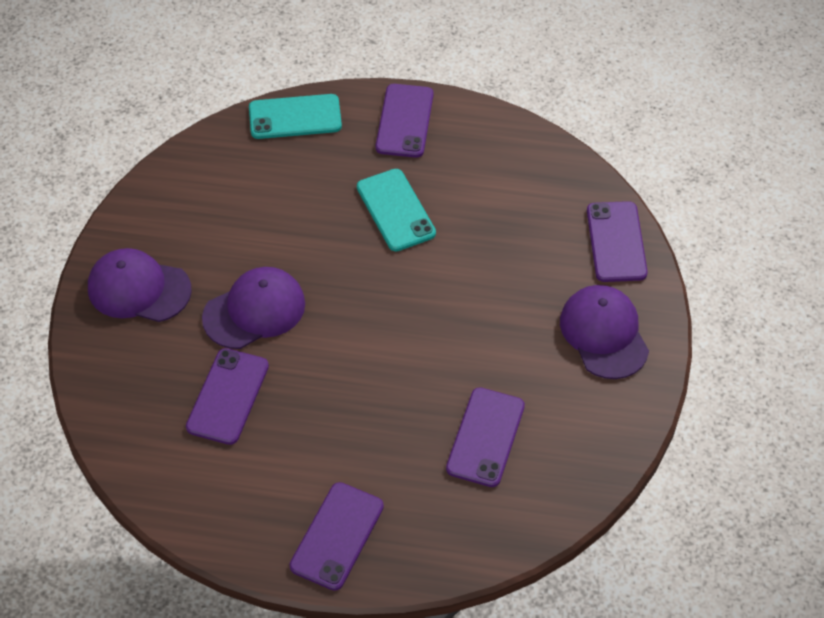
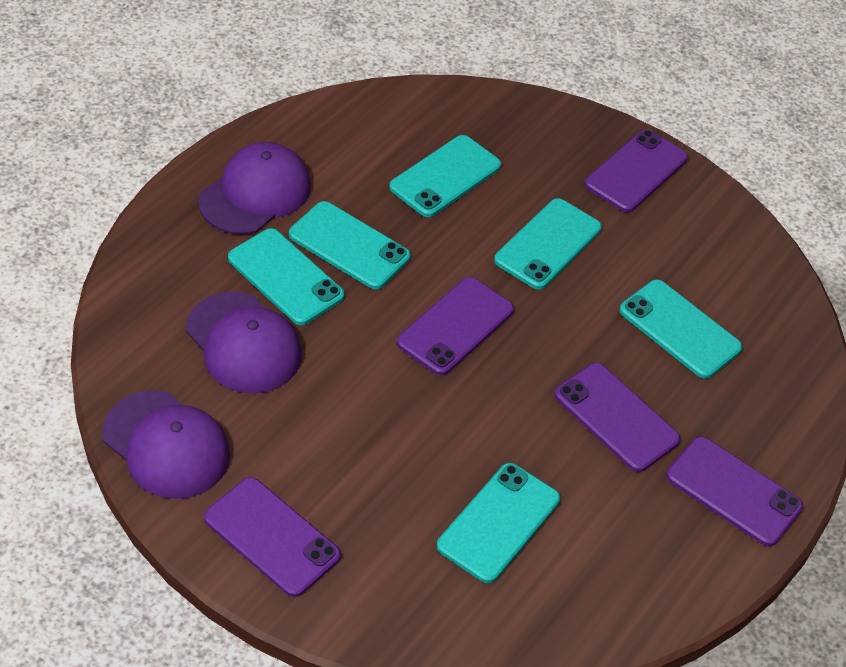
turquoise phone: 2 -> 6

